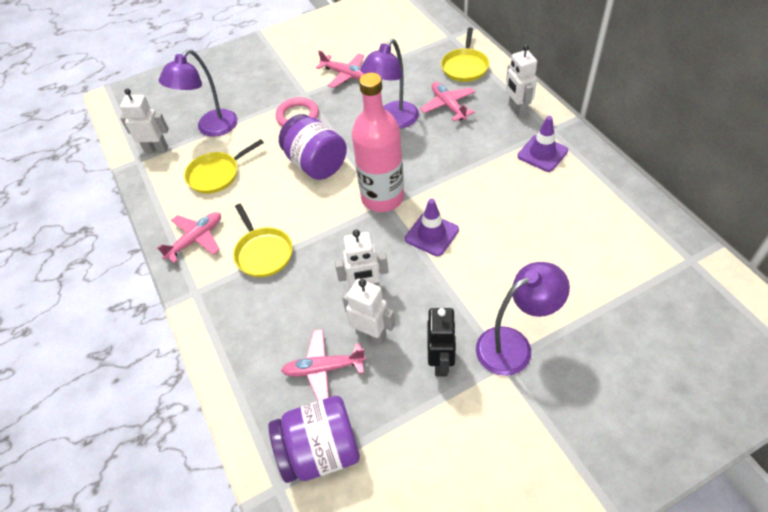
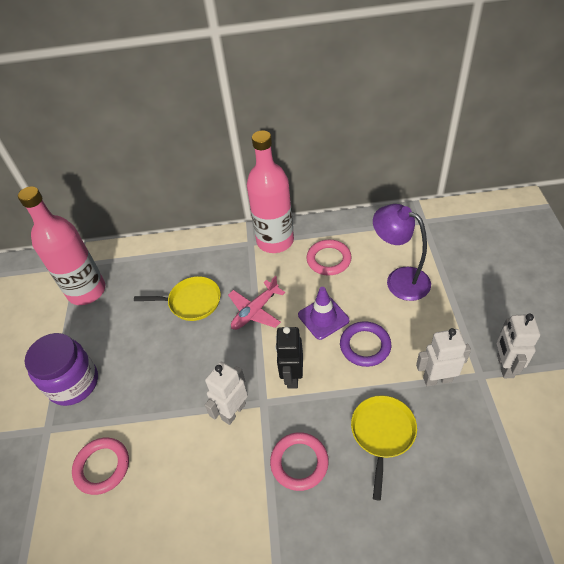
pink bottle: 1 -> 2
pink plane: 4 -> 1
pink ring: 1 -> 3
purple jar: 2 -> 1
purple lamp: 3 -> 1
purple ring: 0 -> 1
purple traffic cone: 2 -> 1
white robot: 4 -> 3
yellow pan: 3 -> 2

